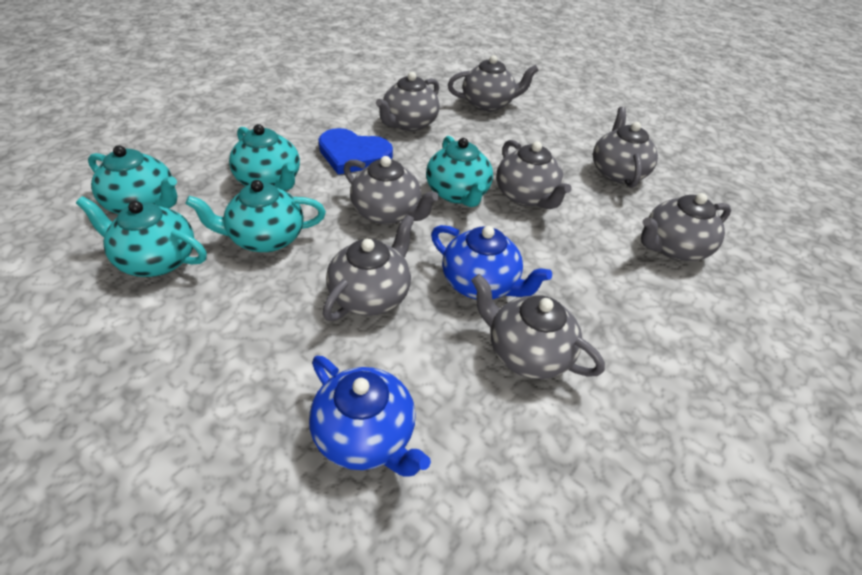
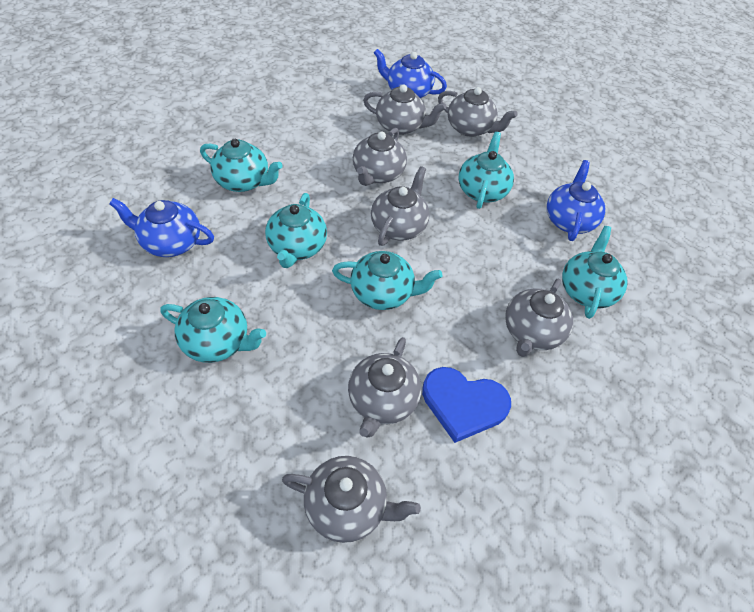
blue teapot: 2 -> 3
grey teapot: 8 -> 7
turquoise teapot: 5 -> 6

